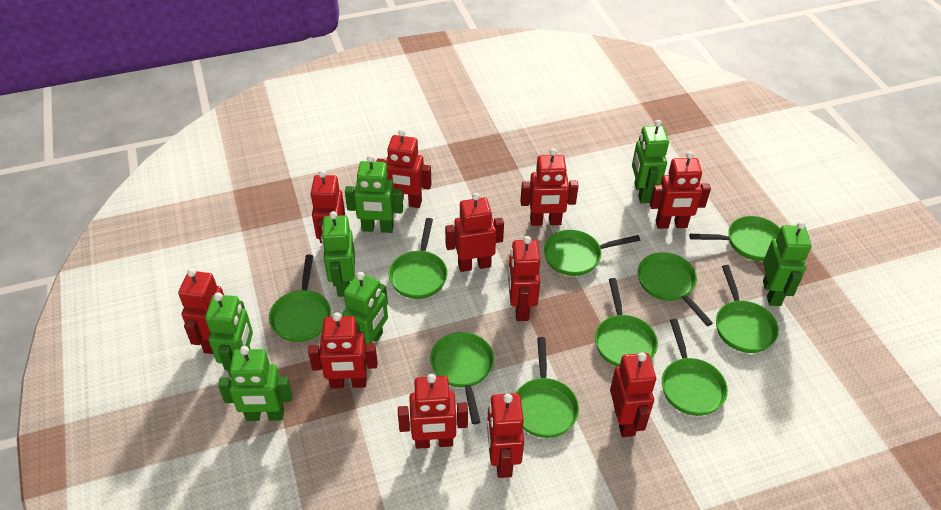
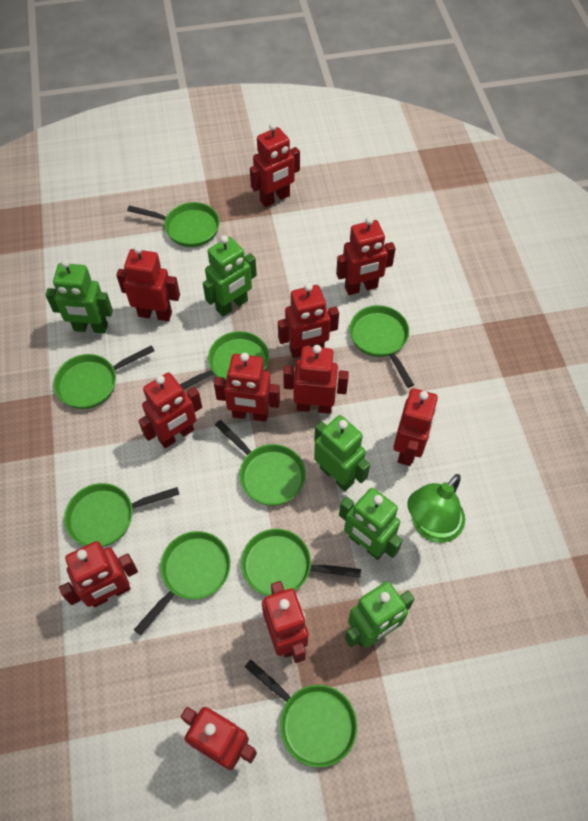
green lamp: 0 -> 1
green pan: 10 -> 9
green robot: 7 -> 5

